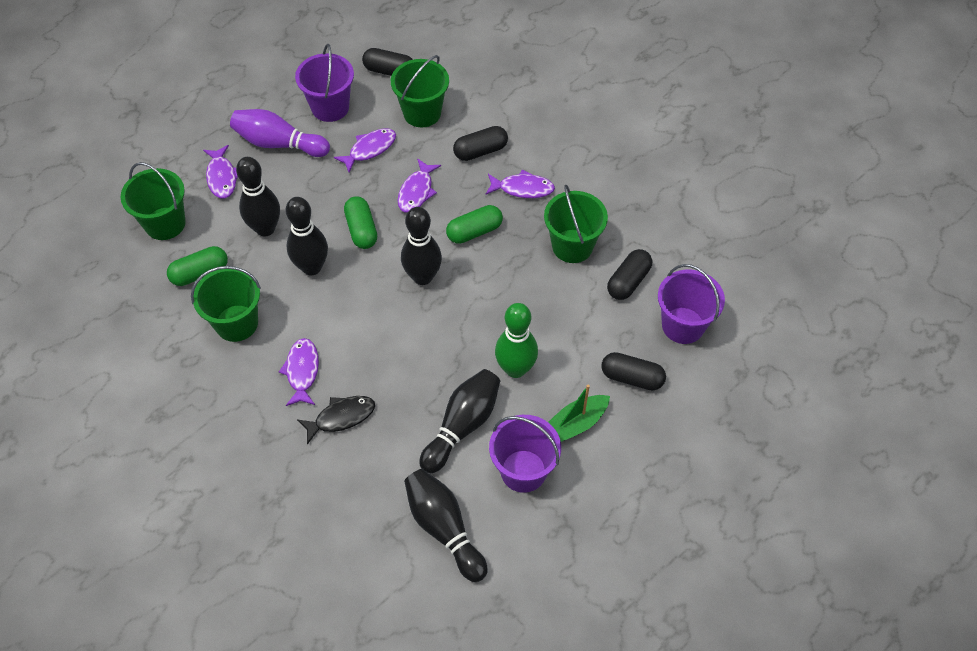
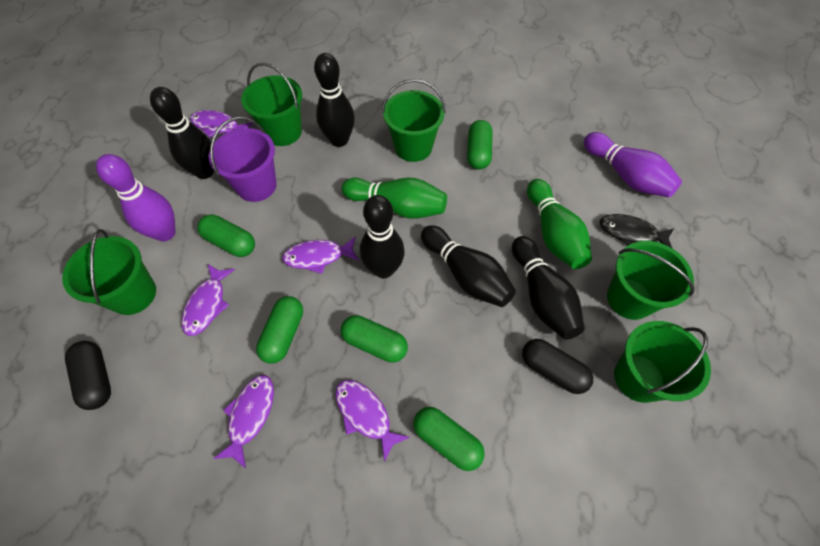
black capsule: 4 -> 2
green boat: 1 -> 0
green bowling pin: 1 -> 2
green bucket: 4 -> 5
green capsule: 3 -> 5
purple bowling pin: 1 -> 2
purple bucket: 3 -> 1

